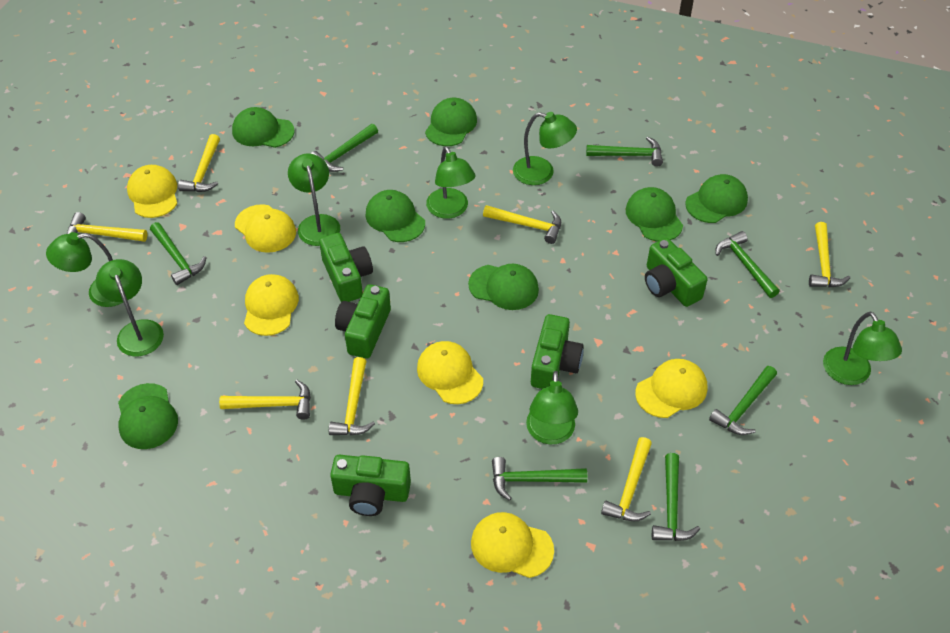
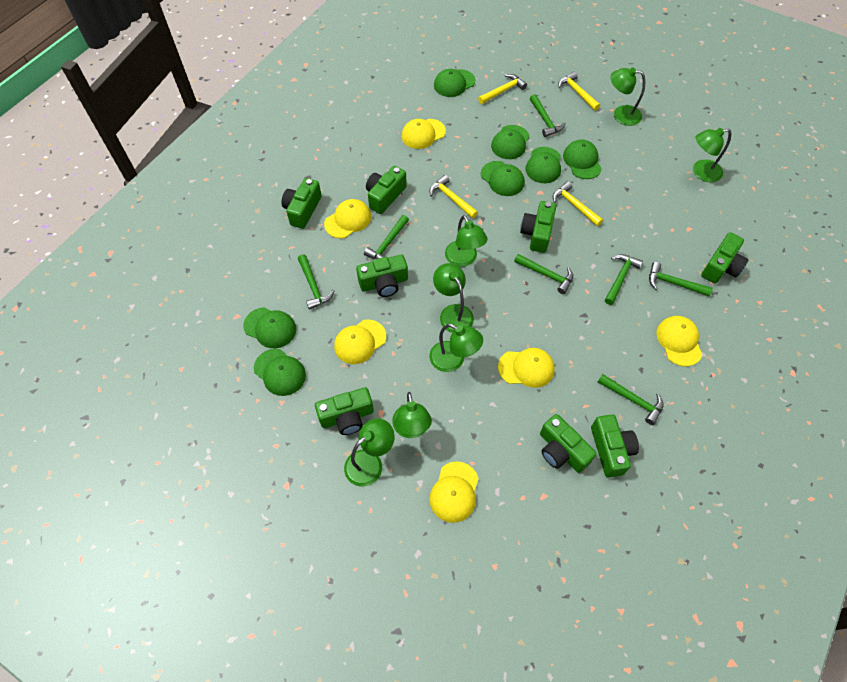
green camera: 5 -> 8
yellow hammer: 7 -> 4

